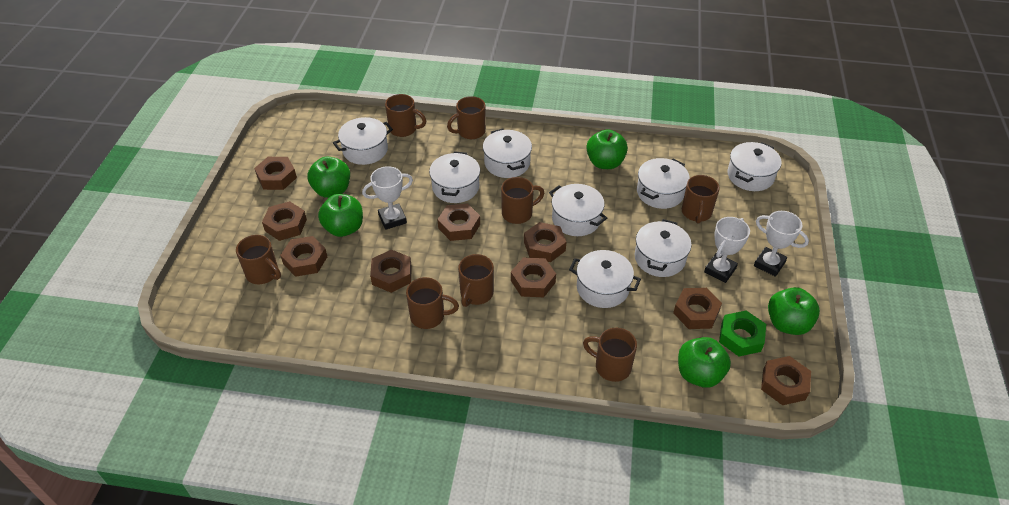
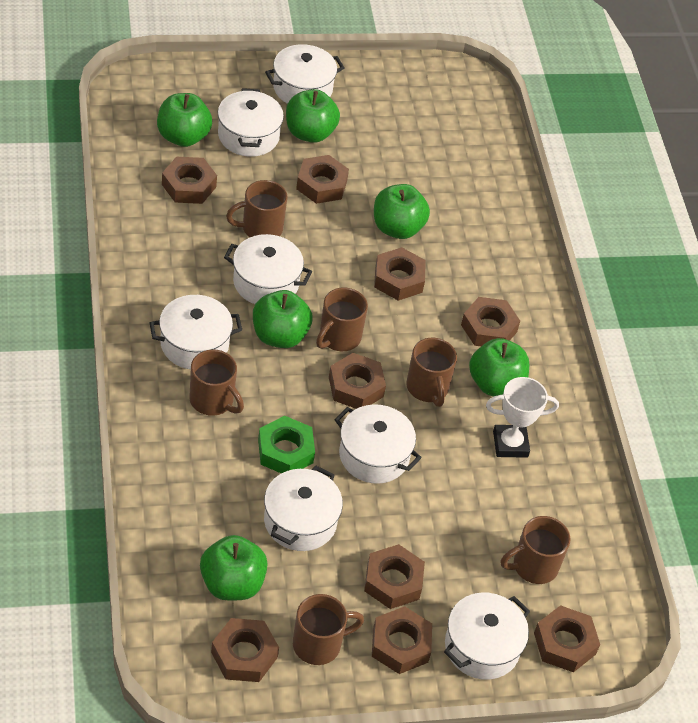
brown mug: 8 -> 6
green apple: 5 -> 6
white pot: 8 -> 7
white trophy: 3 -> 1

